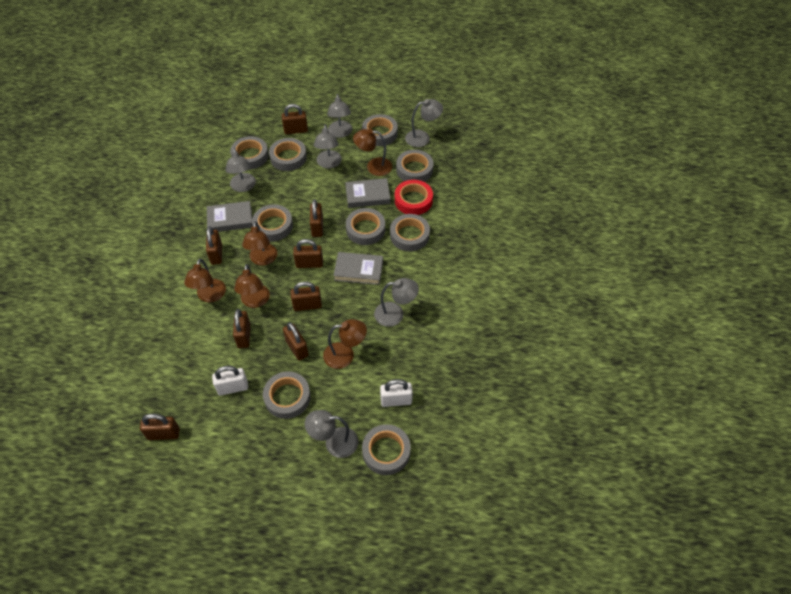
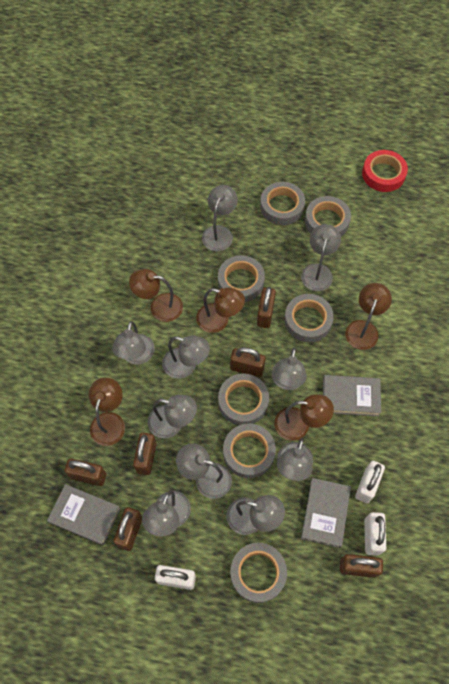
brown padlock: 8 -> 6
grey lamp: 6 -> 10
grey tape: 9 -> 7
white padlock: 2 -> 3

